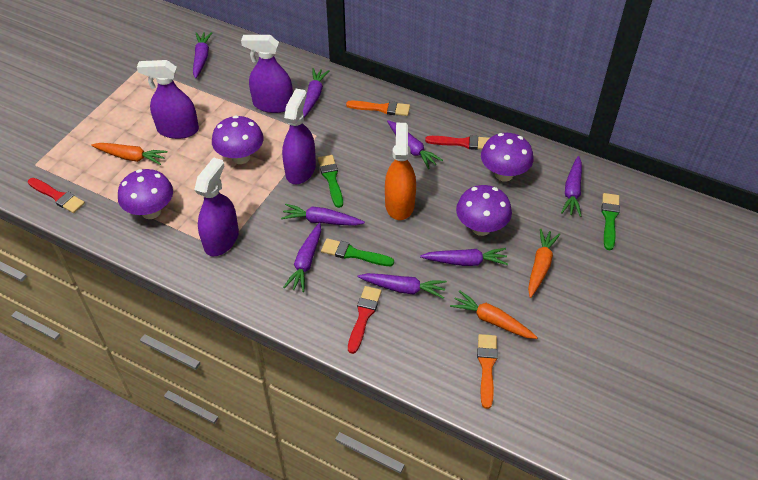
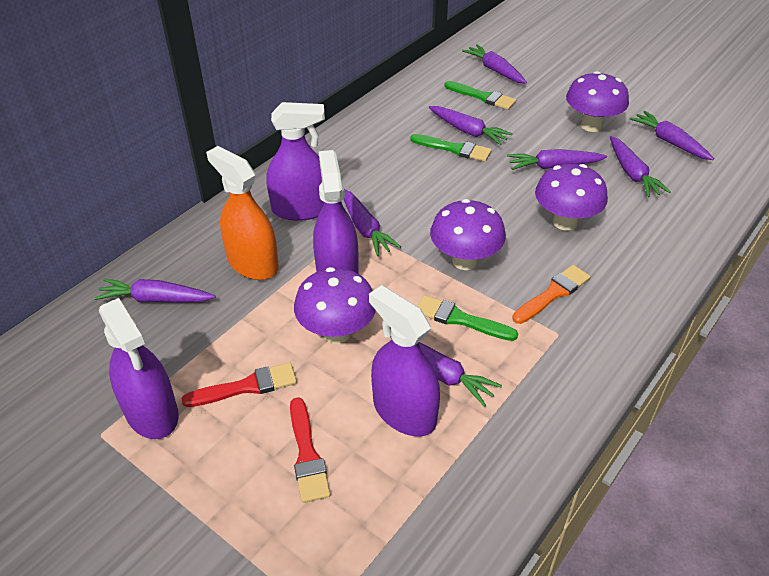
orange brush: 2 -> 1
orange carrot: 3 -> 0
red brush: 3 -> 2

